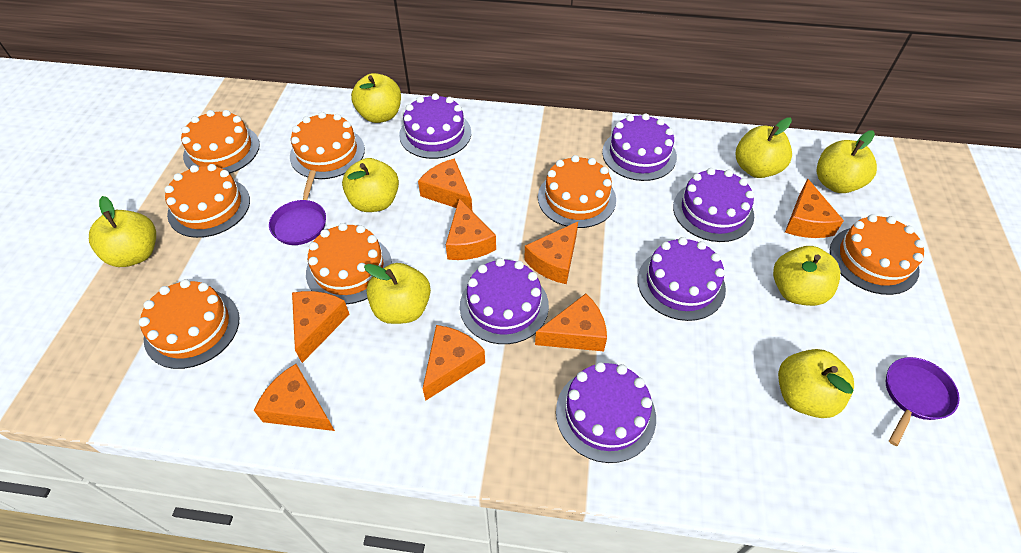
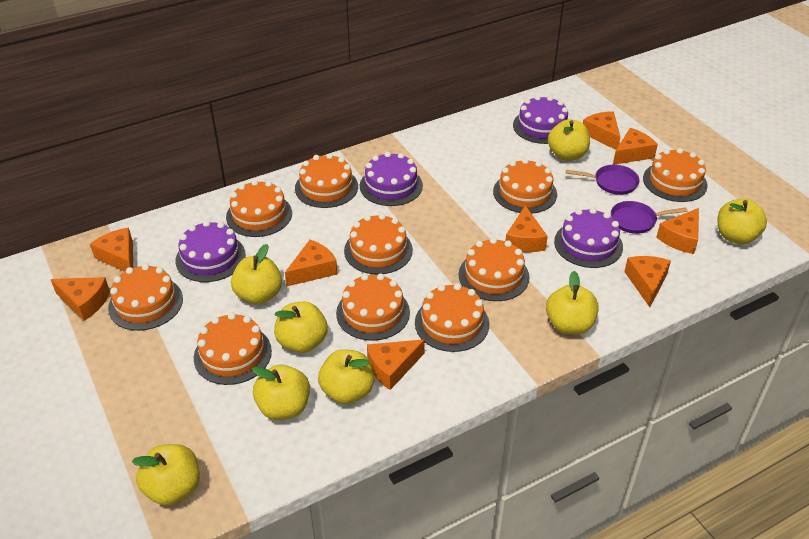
orange cake: 7 -> 10
orange cheese: 8 -> 9
purple cake: 6 -> 4

